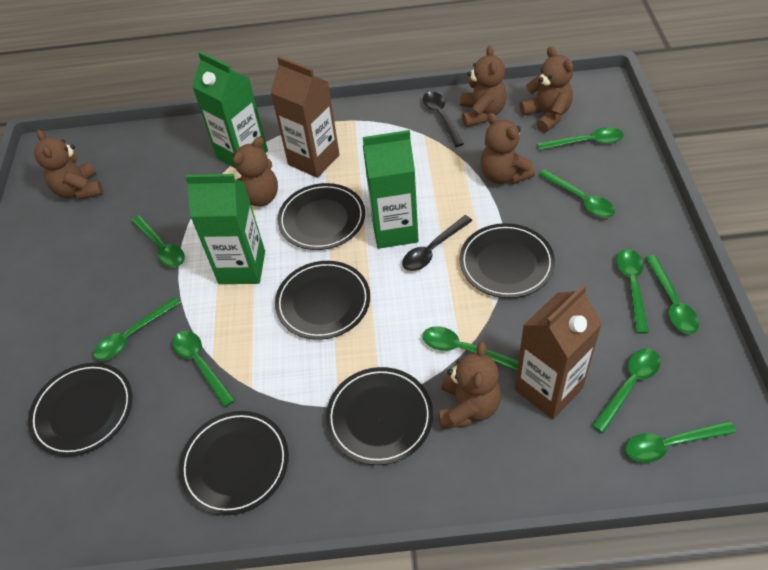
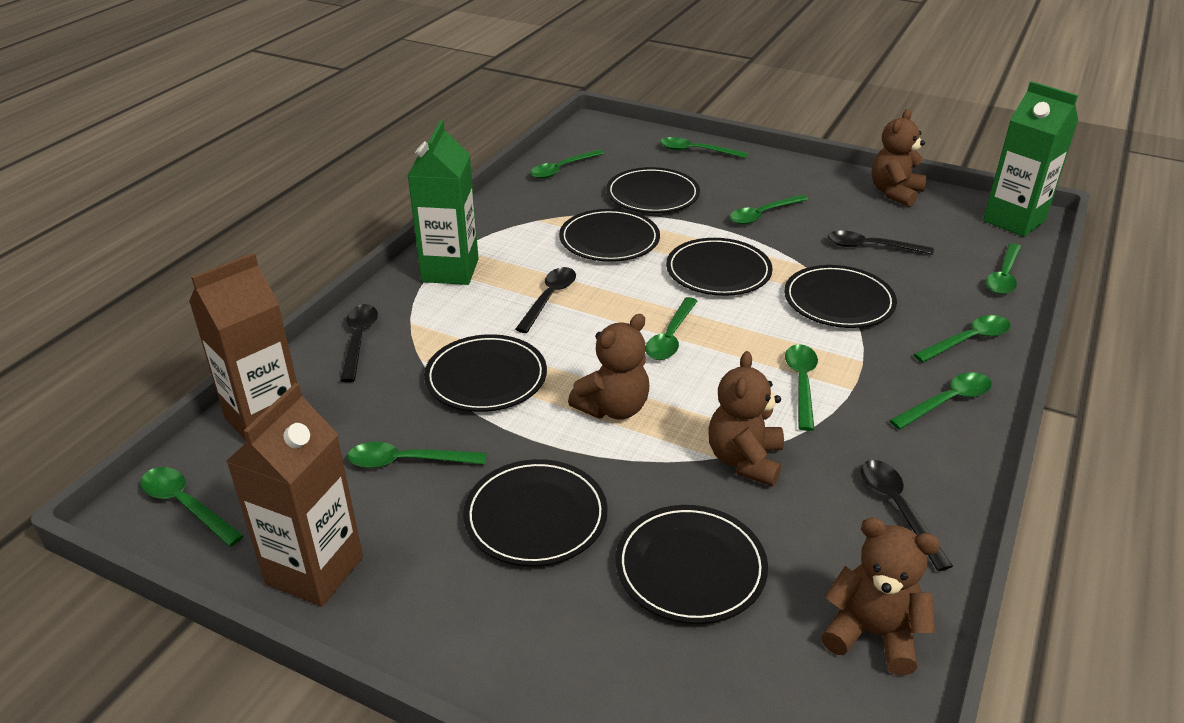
black plate: 6 -> 7
black spoon: 2 -> 4
brown teddy bear: 6 -> 4
green carton: 3 -> 2

